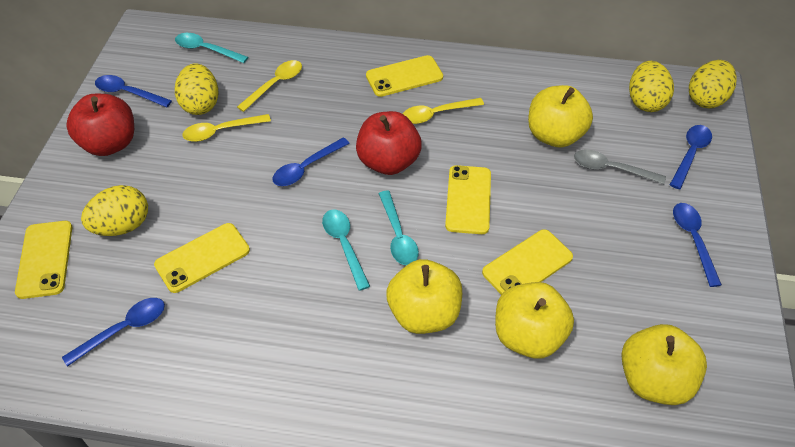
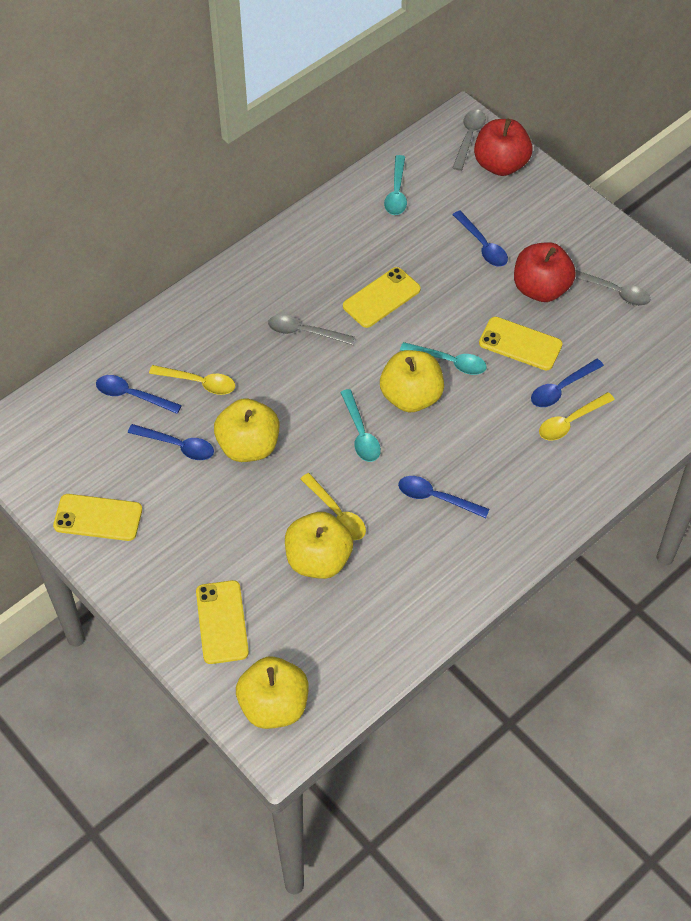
grey spoon: 1 -> 3
yellow egg: 4 -> 0
yellow phone: 5 -> 4

